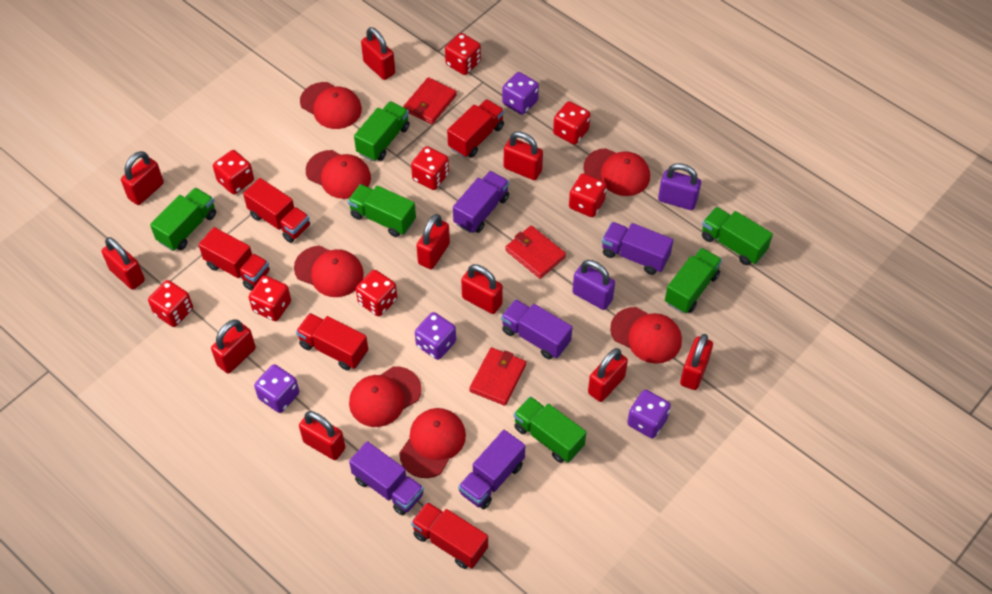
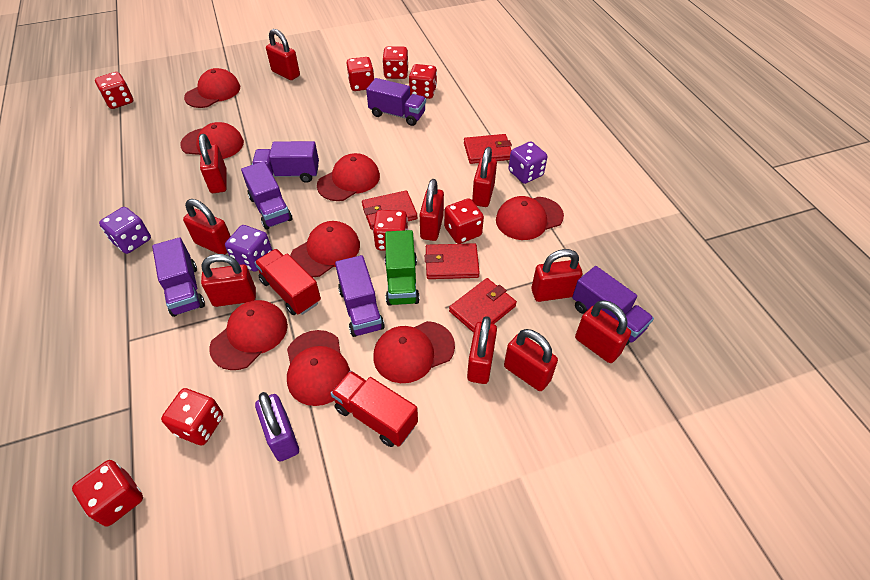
green truck: 6 -> 1
purple dice: 4 -> 3
purple padlock: 2 -> 1
purple truck: 5 -> 6
red cap: 7 -> 8
red truck: 5 -> 2
red wallet: 3 -> 4

